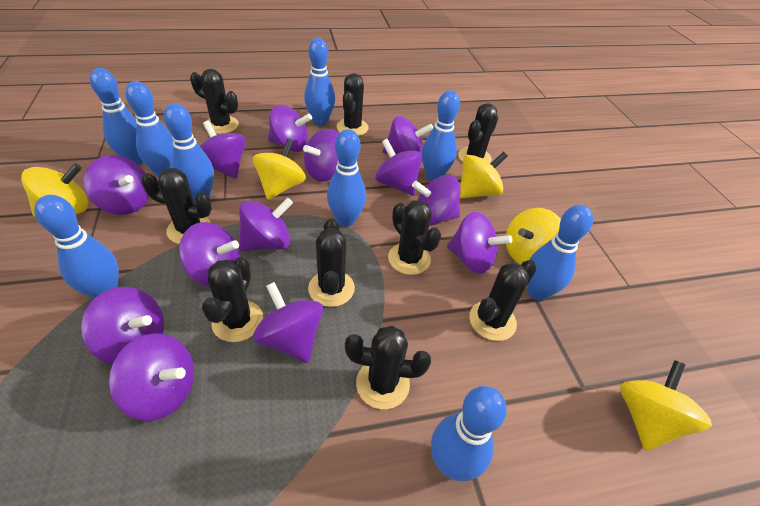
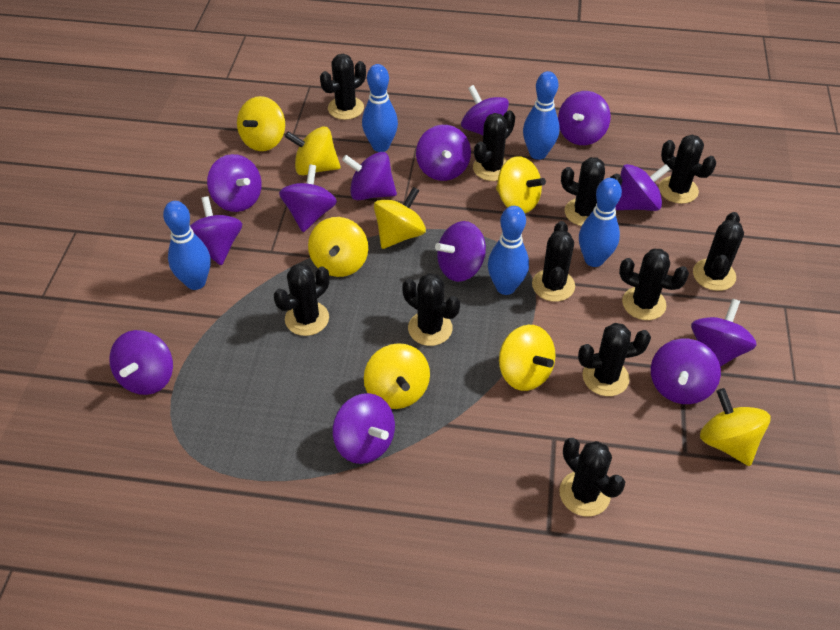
black cactus: 9 -> 11
blue bowling pin: 9 -> 5
yellow spinning top: 5 -> 8

